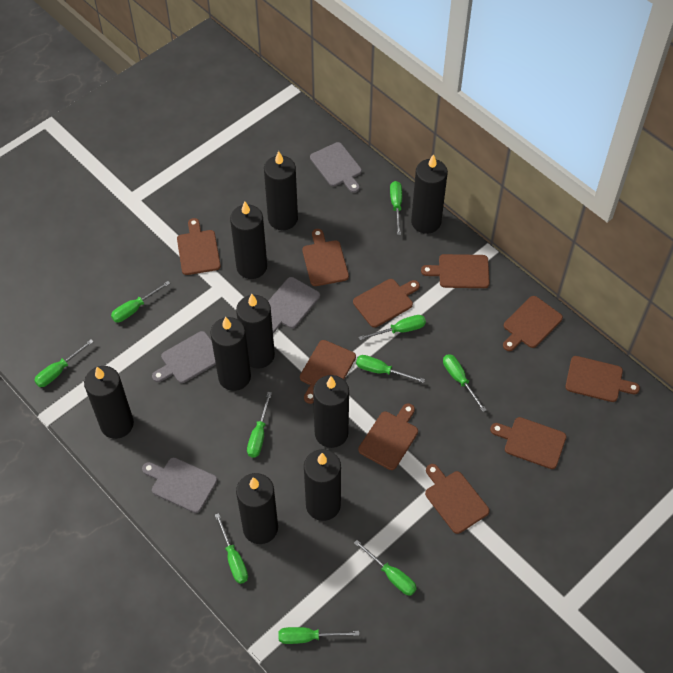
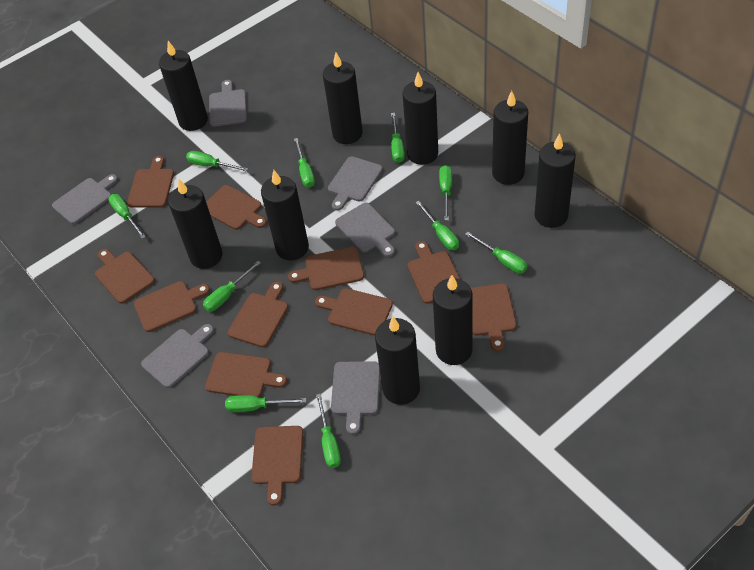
brown cutting board: 10 -> 11
grey cutting board: 4 -> 6

